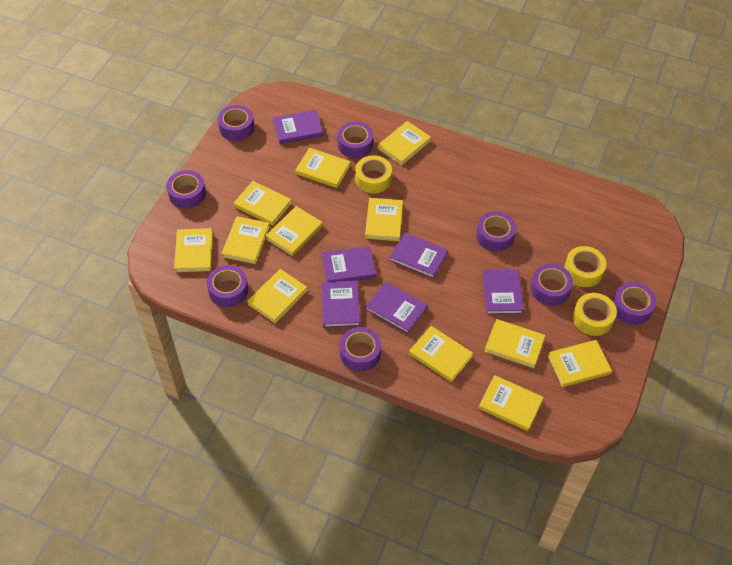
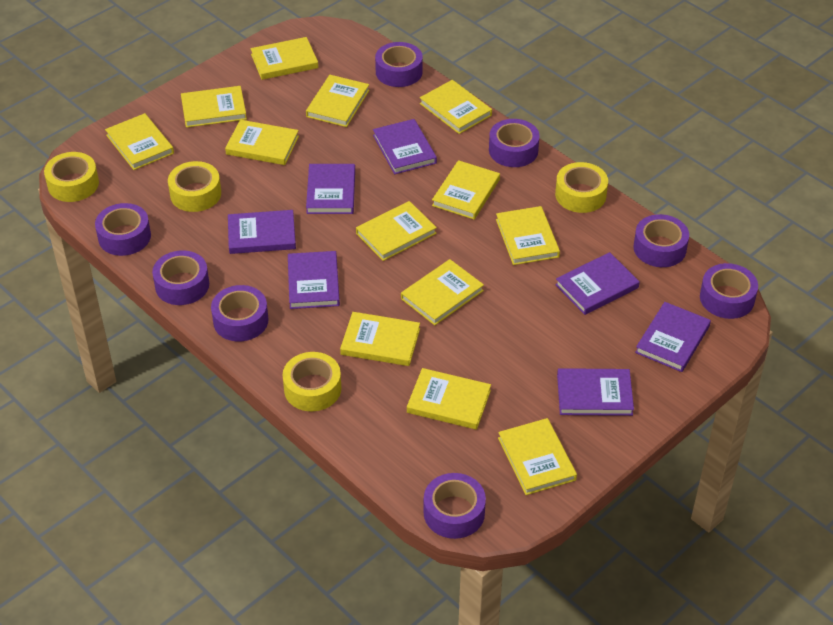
purple book: 6 -> 7
yellow book: 12 -> 13
yellow tape: 3 -> 4

